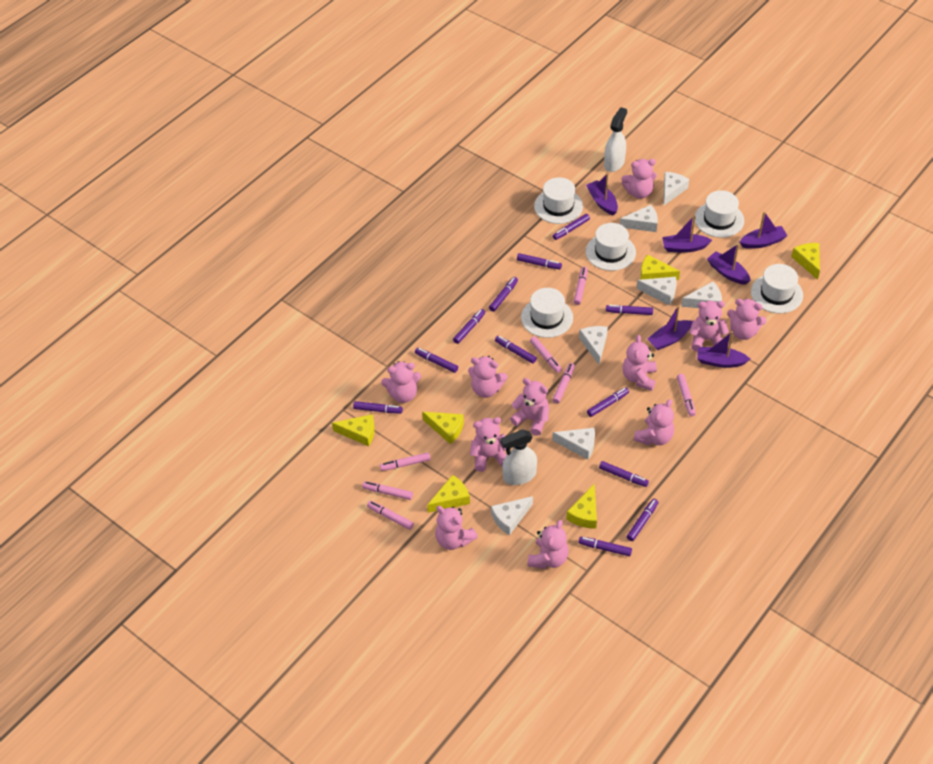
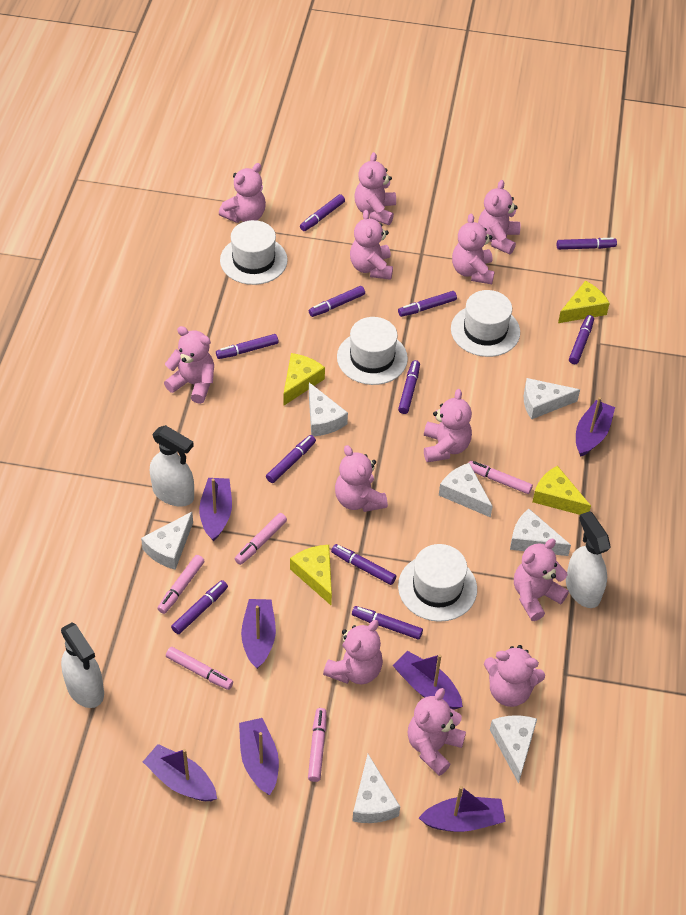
pink marker: 7 -> 5
pink teddy bear: 11 -> 12
purple boat: 6 -> 7
purple marker: 12 -> 11
white hat: 5 -> 4
white spray bottle: 2 -> 3
yellow cheese: 6 -> 4

